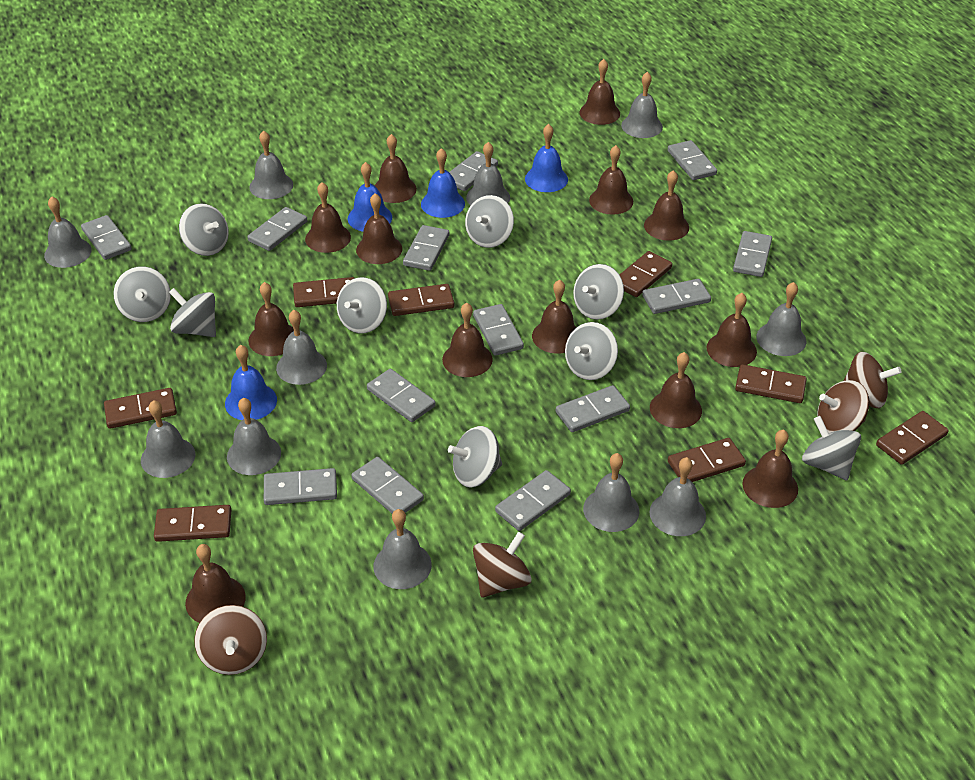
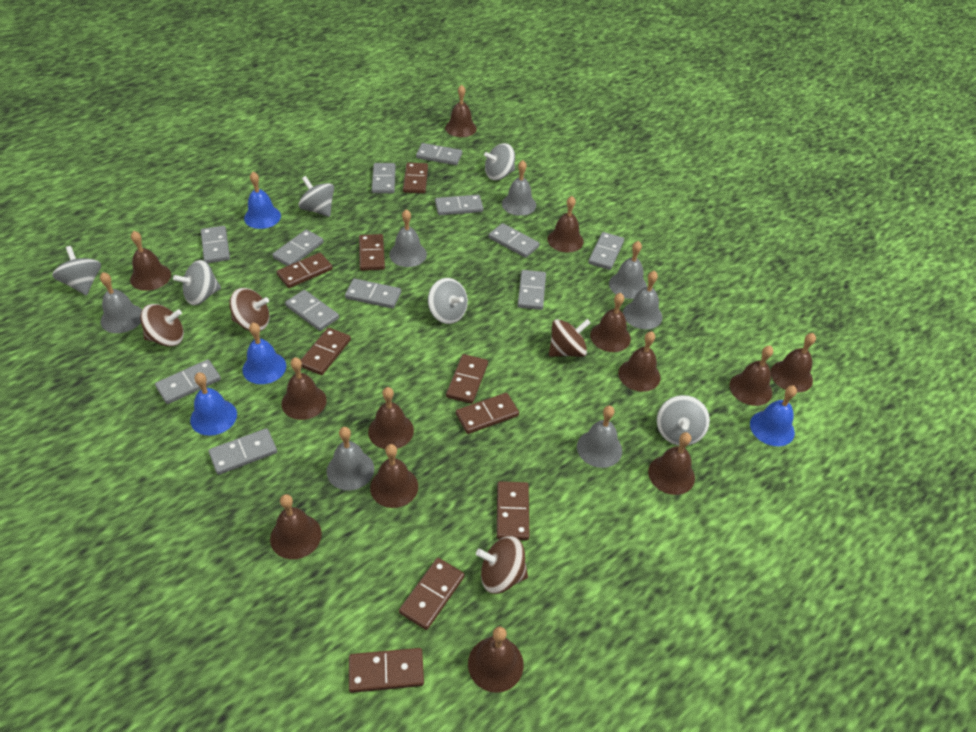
brown domino: 8 -> 9
grey bell: 11 -> 7
grey domino: 13 -> 12
grey spinning top: 9 -> 6

